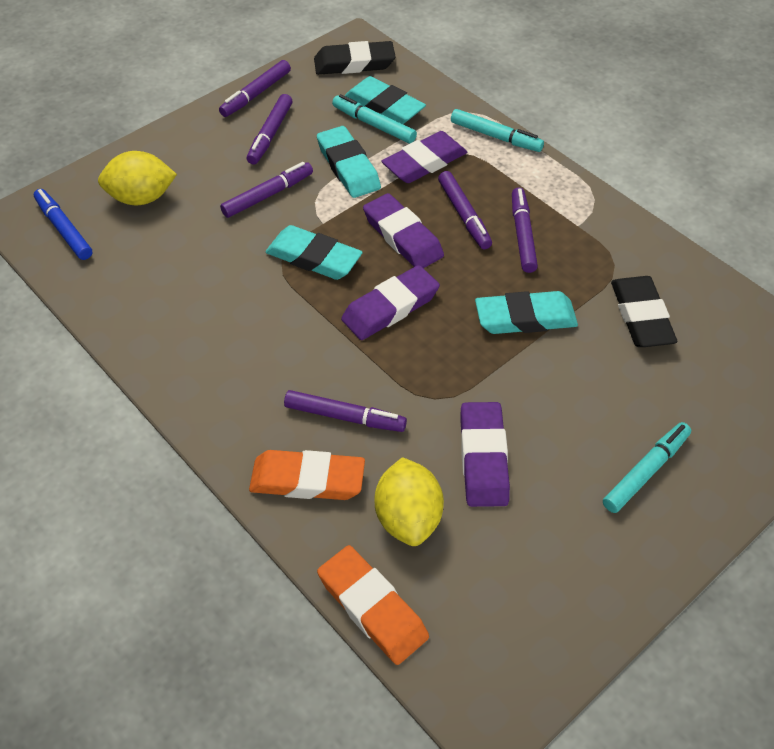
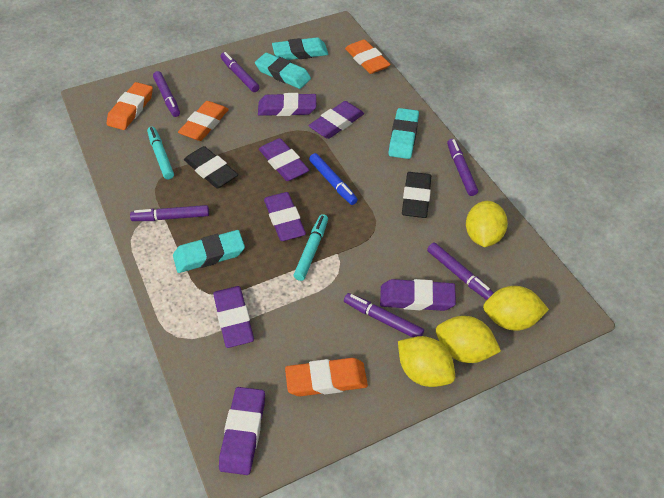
orange eraser: 2 -> 4
purple eraser: 4 -> 7
turquoise marker: 3 -> 2
yellow lemon: 2 -> 4

